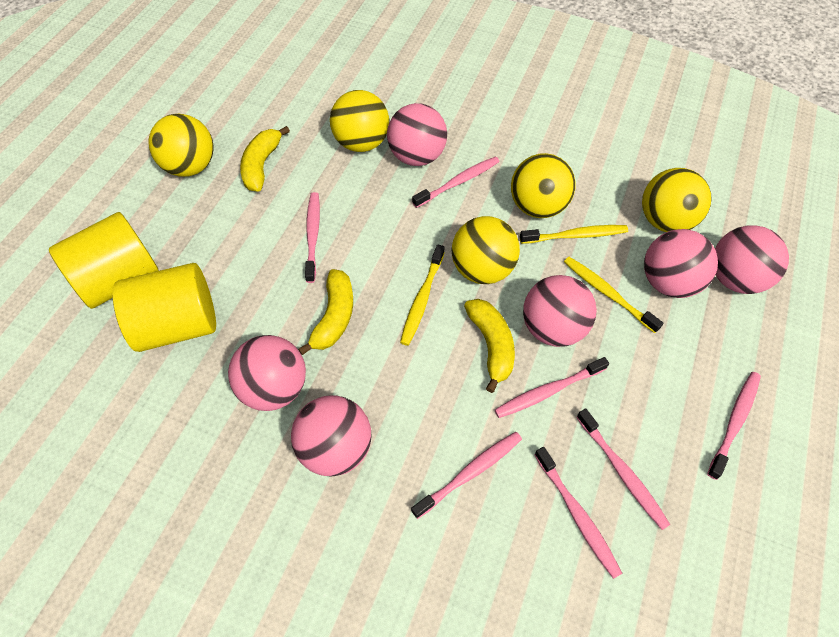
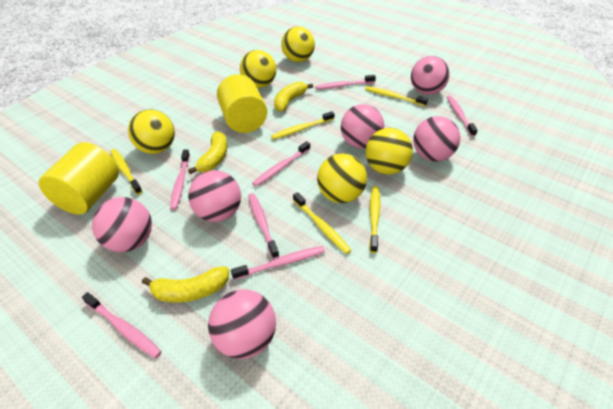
yellow toothbrush: 3 -> 5

